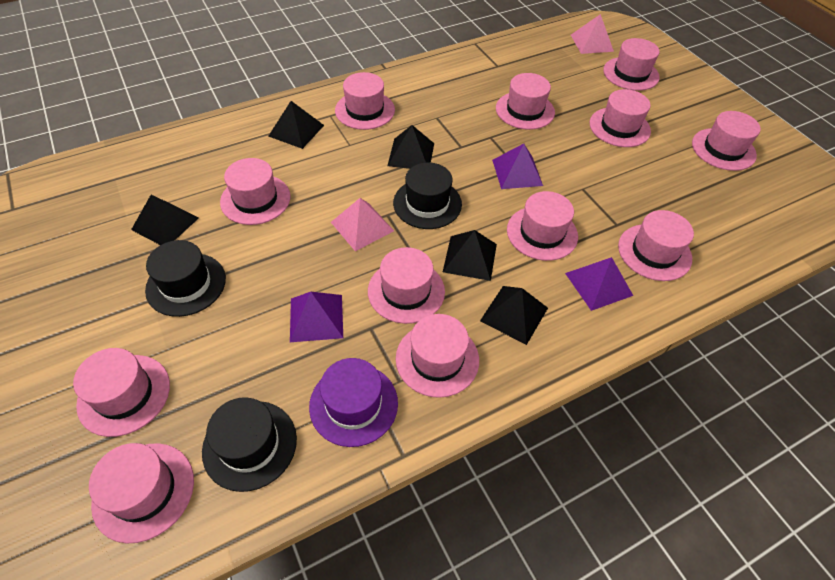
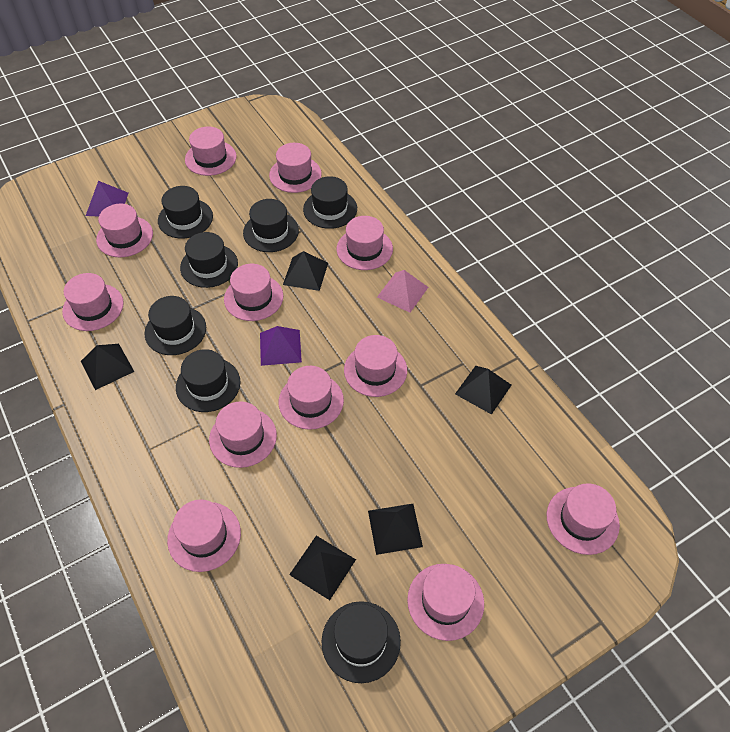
black hat: 3 -> 7
pink pyramid: 2 -> 1
purple hat: 1 -> 0
purple pyramid: 3 -> 2

